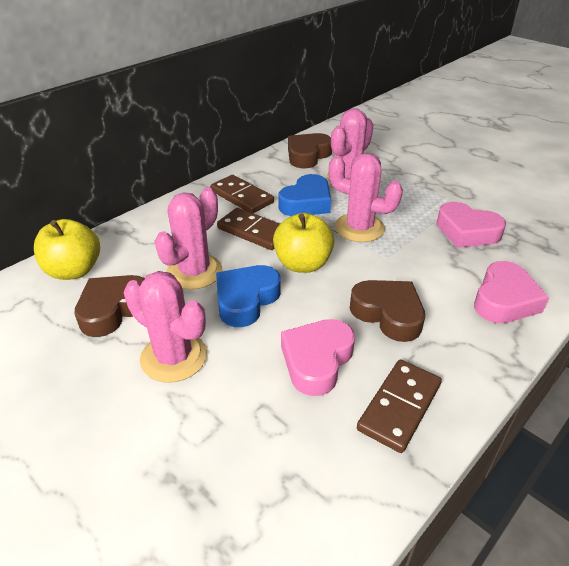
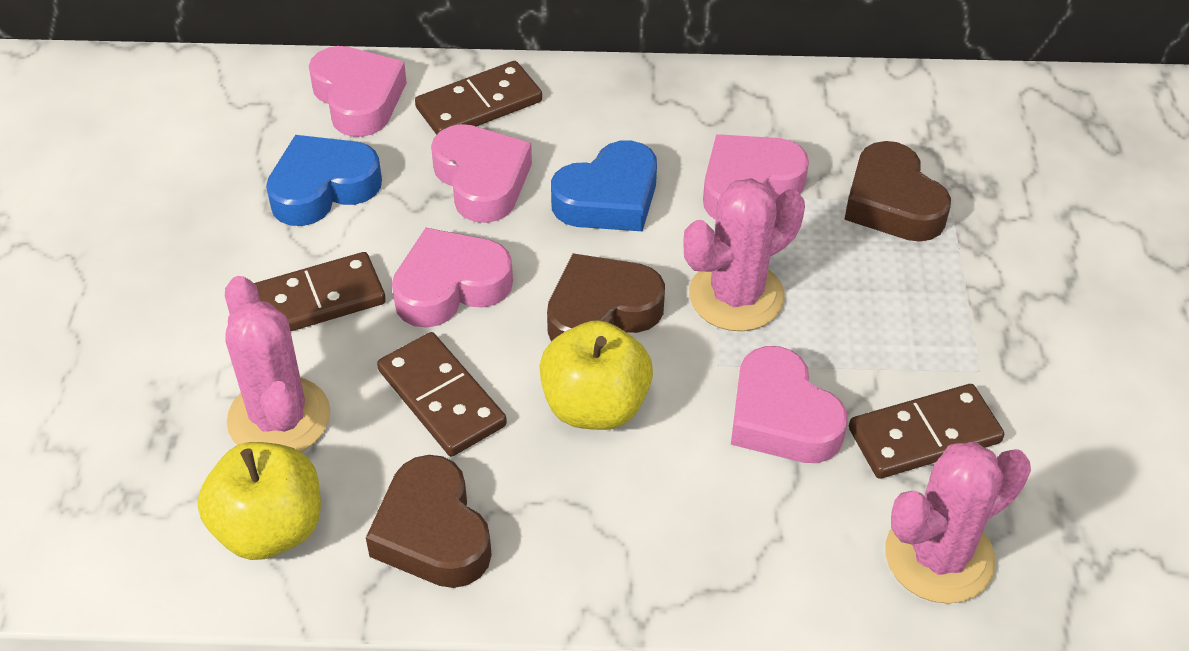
brown domino: 3 -> 4
pink cactus: 4 -> 3
pink heart: 3 -> 5

